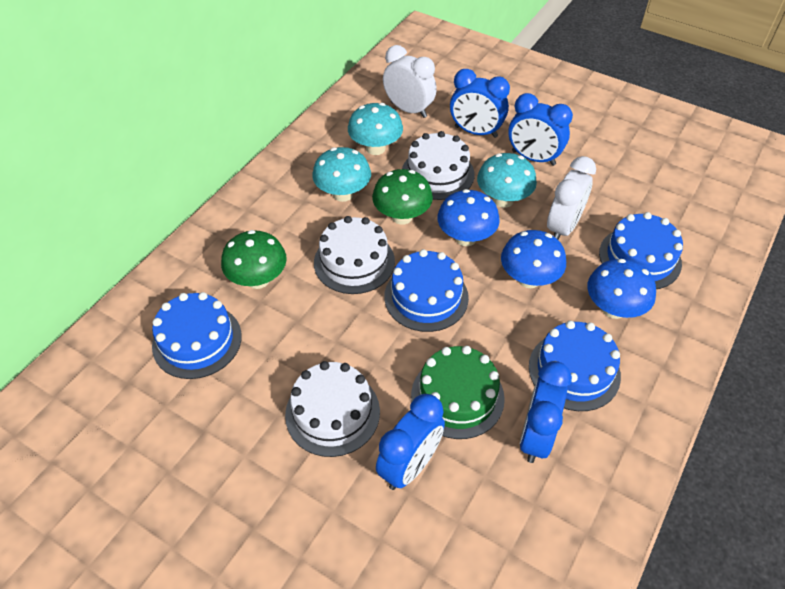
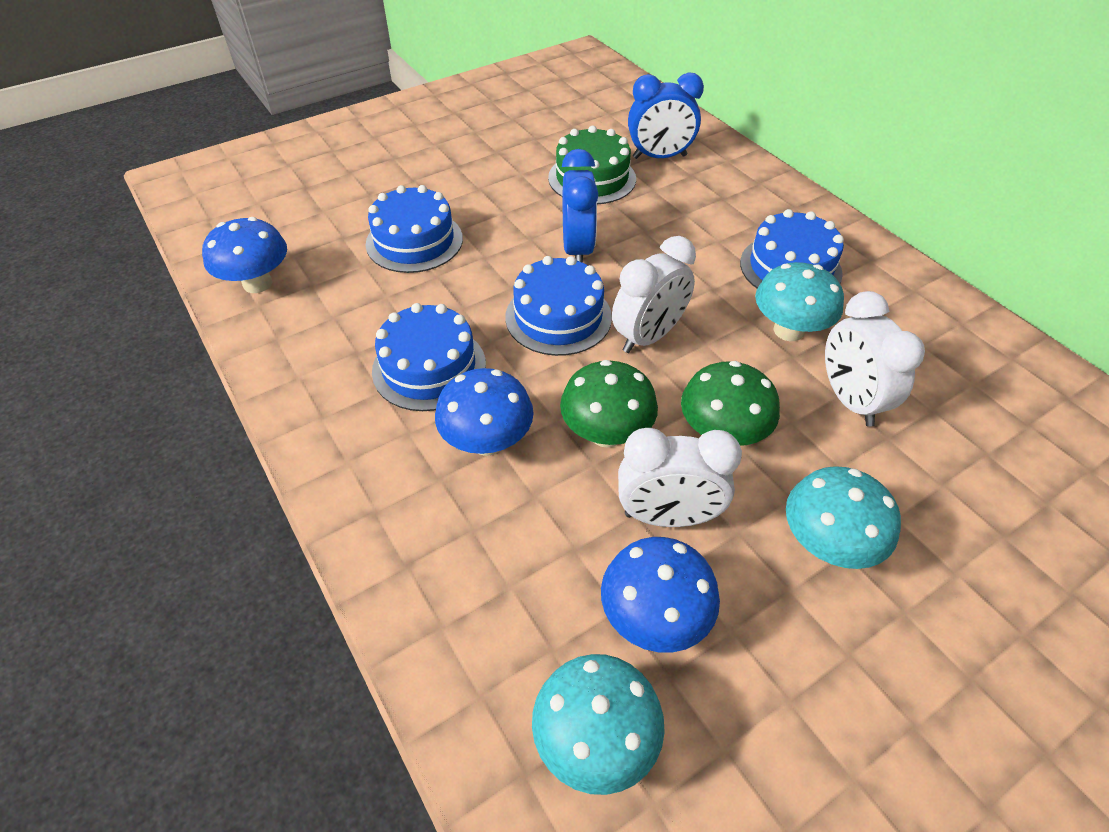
blue clock: 4 -> 2
white cake: 3 -> 0
white clock: 2 -> 3

